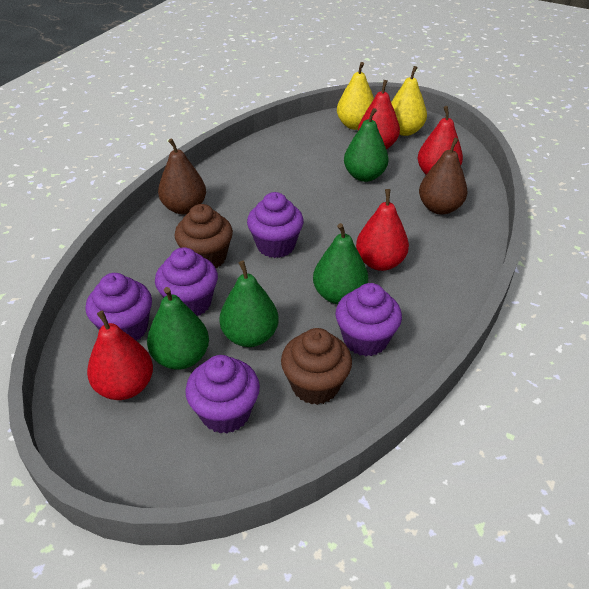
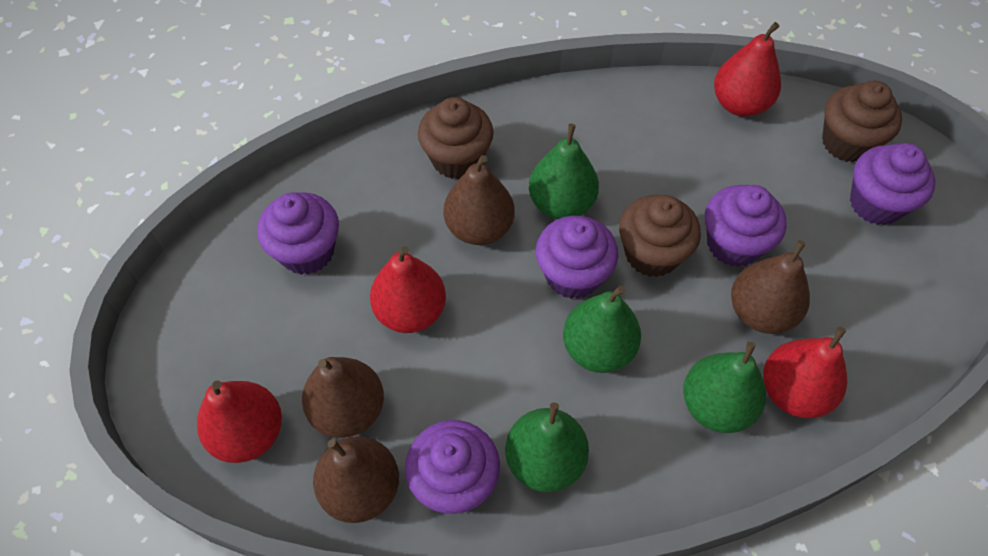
brown cupcake: 2 -> 3
brown pear: 2 -> 4
yellow pear: 2 -> 0

